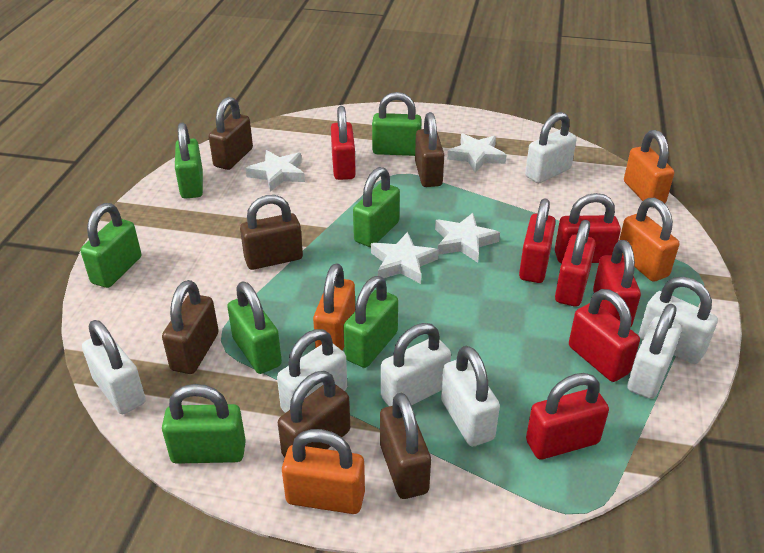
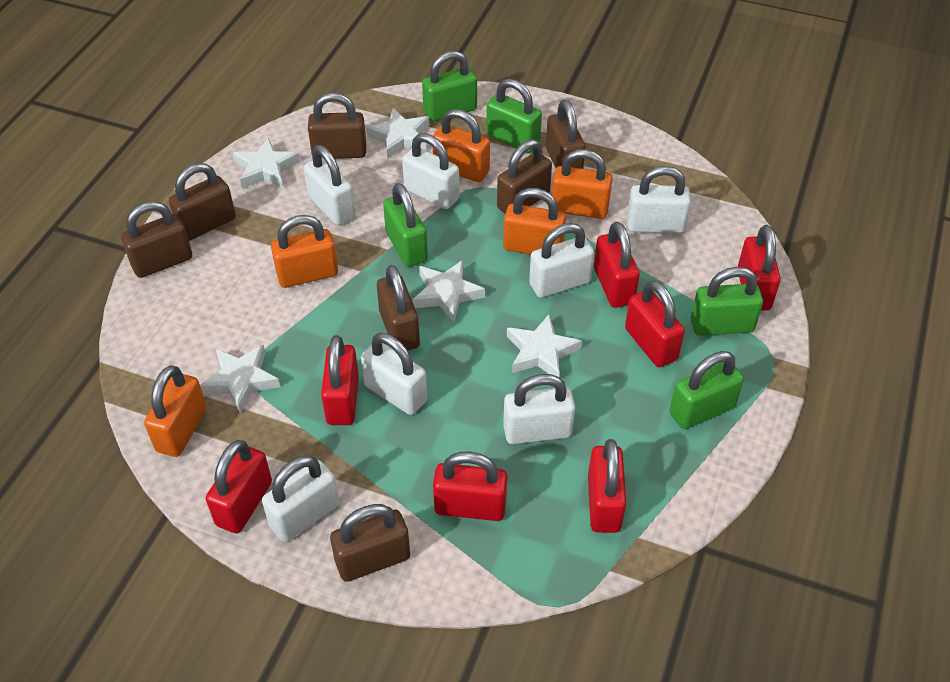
brown padlock: 6 -> 7
green padlock: 7 -> 5
orange padlock: 4 -> 5
white star: 4 -> 5

